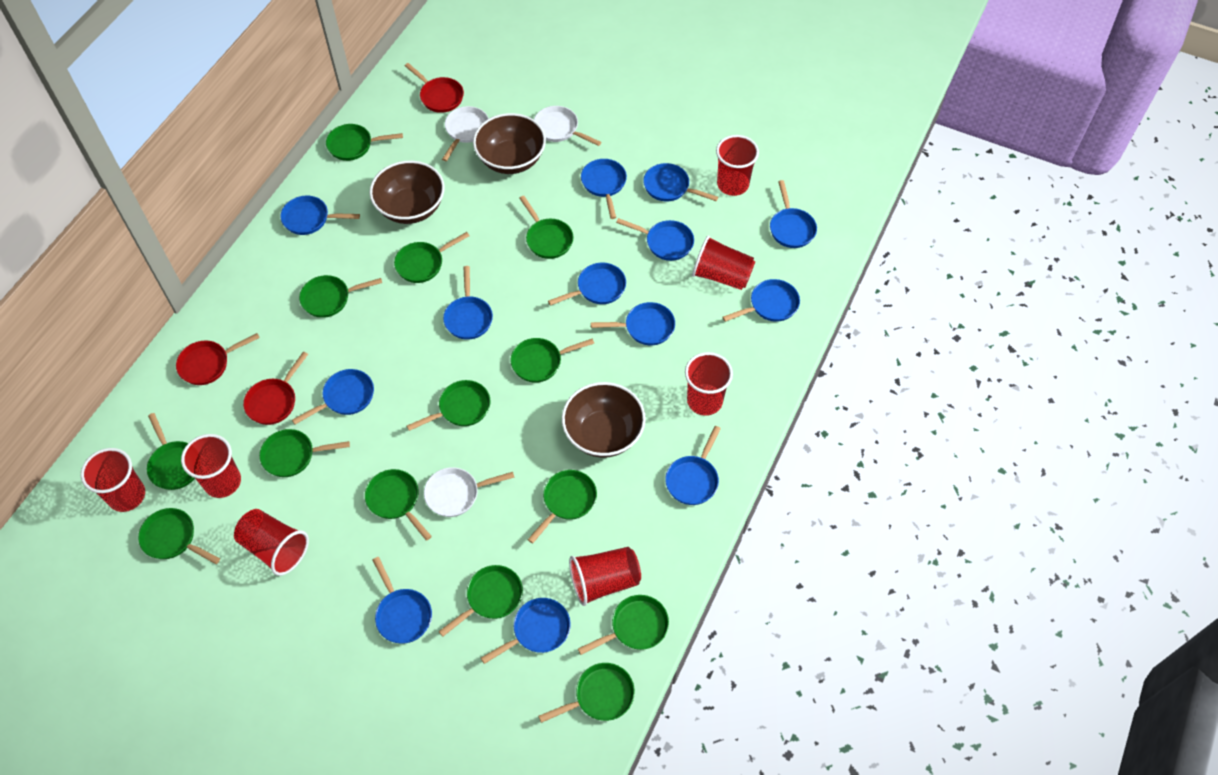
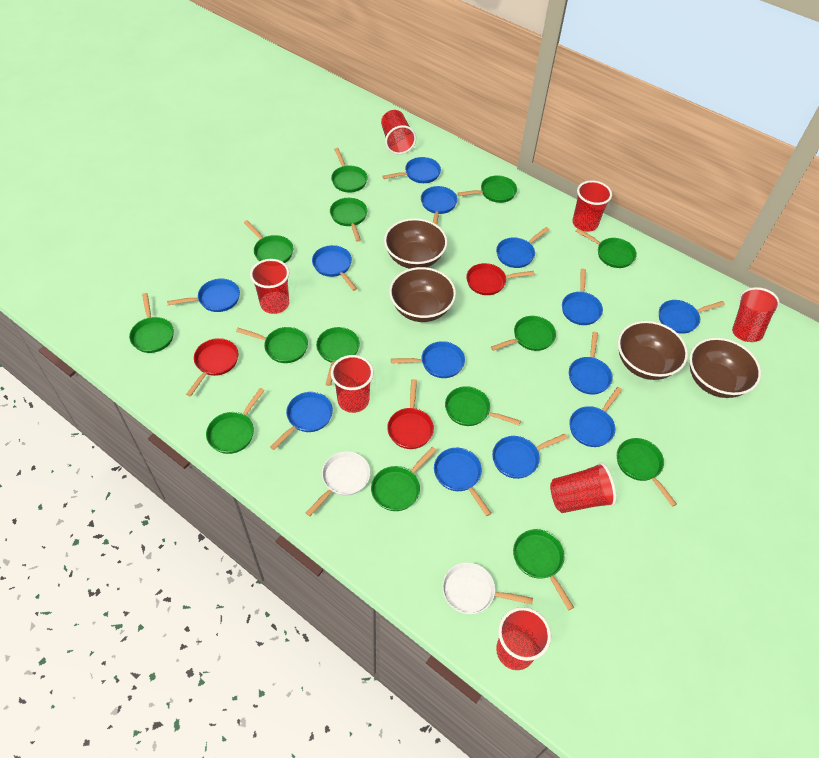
brown bowl: 3 -> 4
white pan: 3 -> 2

